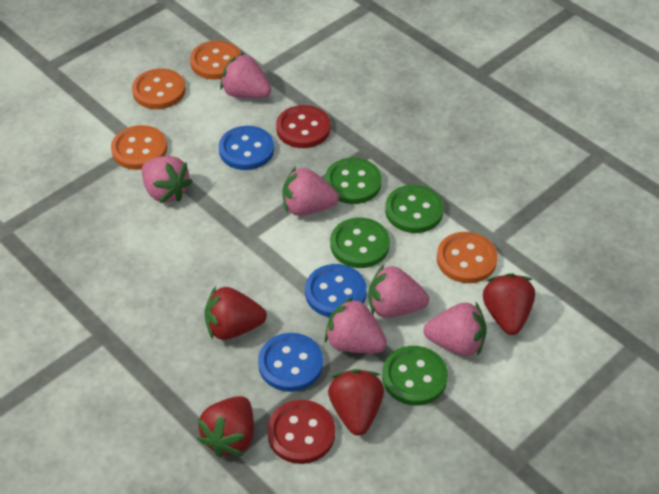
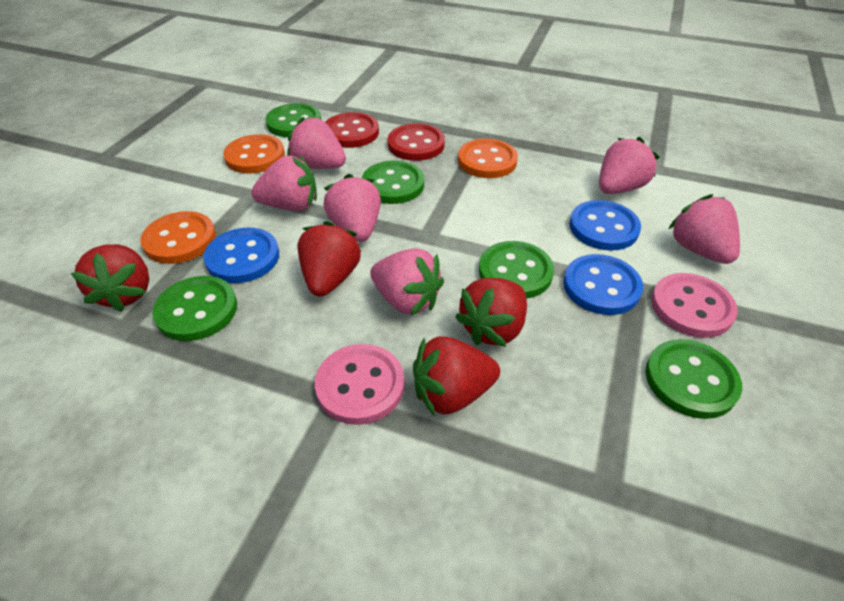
green button: 4 -> 5
orange button: 4 -> 3
pink button: 0 -> 2

